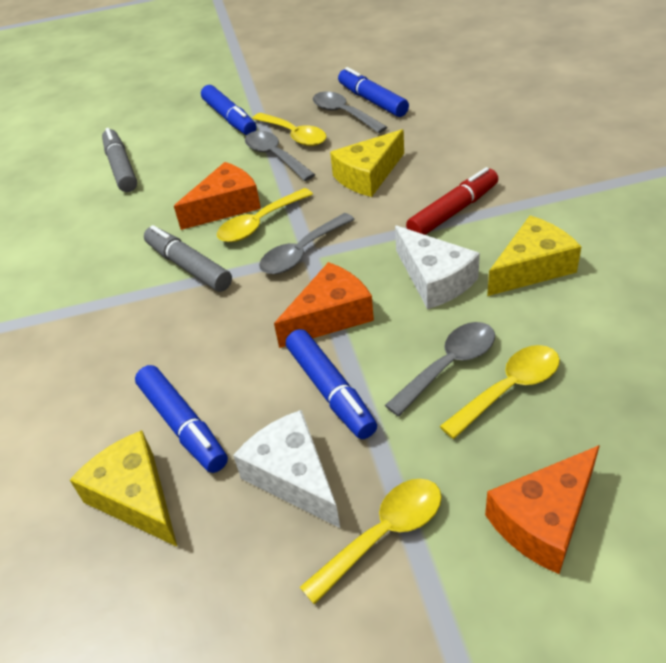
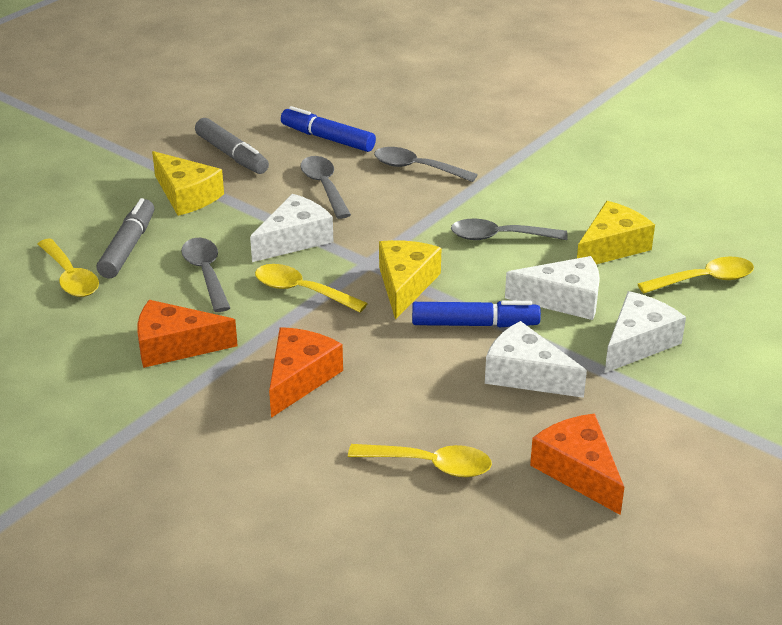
blue marker: 4 -> 2
red marker: 1 -> 0
white cheese: 2 -> 4

